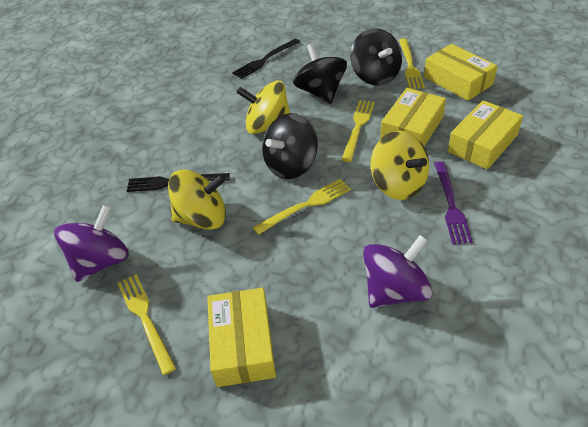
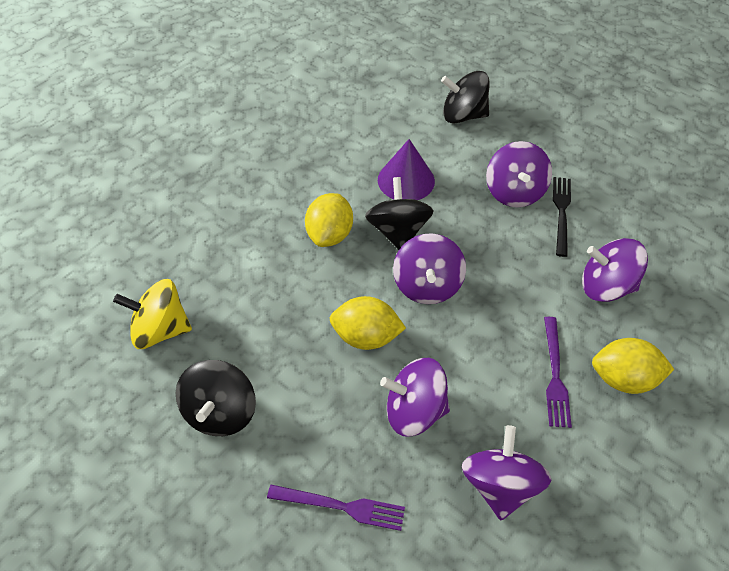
black fork: 2 -> 1
purple cone: 0 -> 1
purple fork: 1 -> 2
purple spinning top: 2 -> 5
yellow box: 4 -> 0
yellow fork: 4 -> 0
yellow lemon: 0 -> 3
yellow spinning top: 3 -> 1

